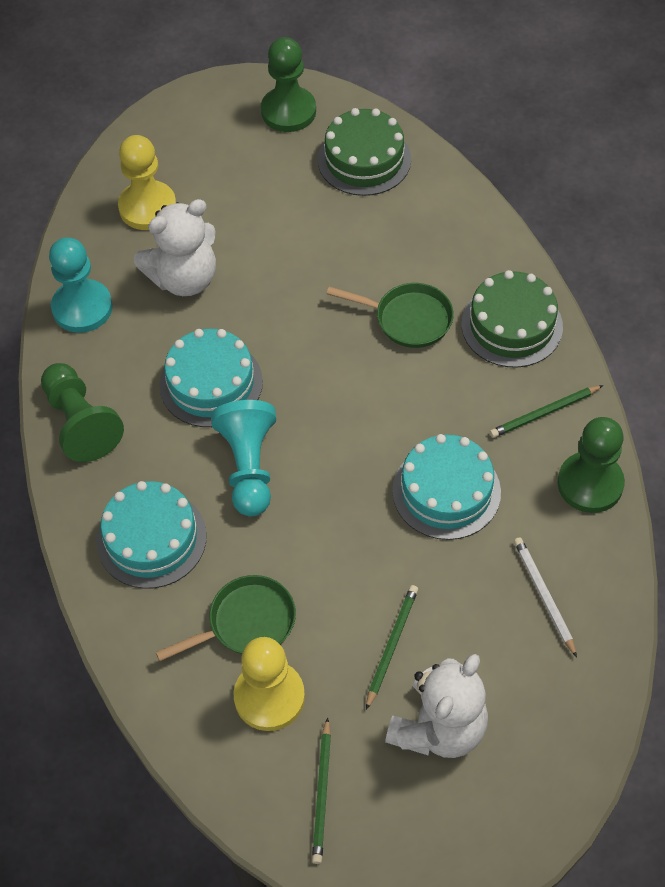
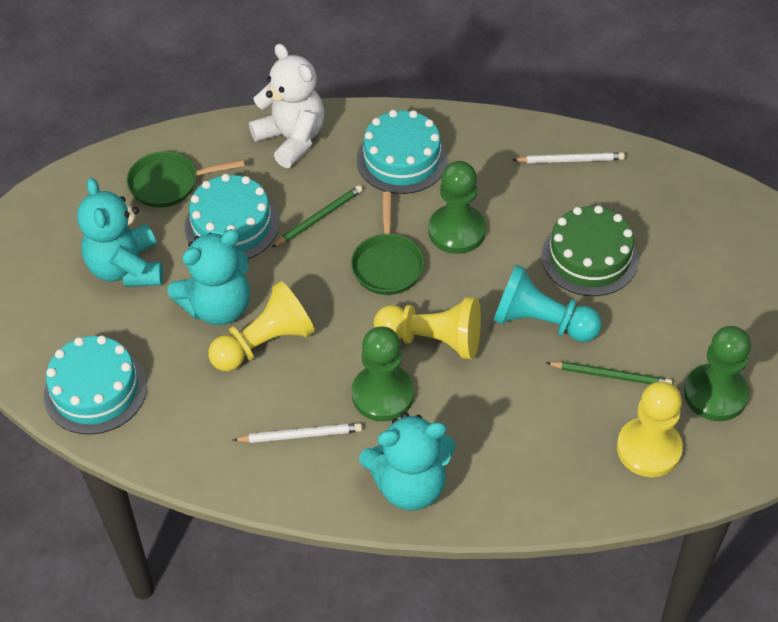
green cake: 2 -> 1
green pencil: 3 -> 2
turquoise pawn: 2 -> 1
turquoise teddy bear: 0 -> 3
white pencil: 1 -> 2
white teddy bear: 2 -> 1
yellow pawn: 2 -> 3

